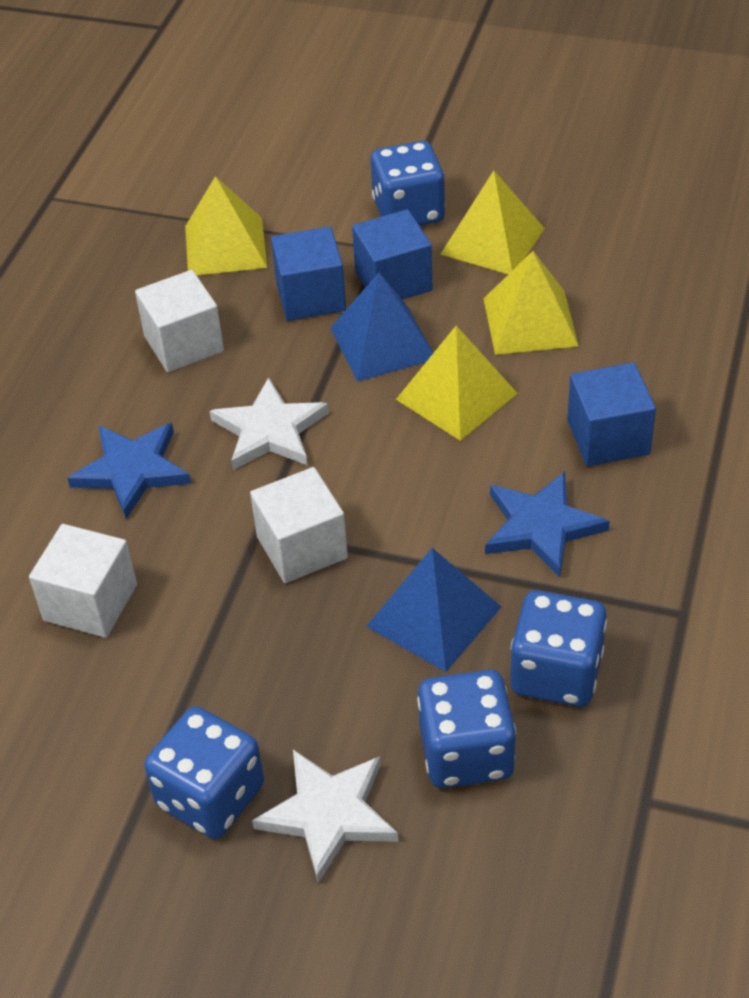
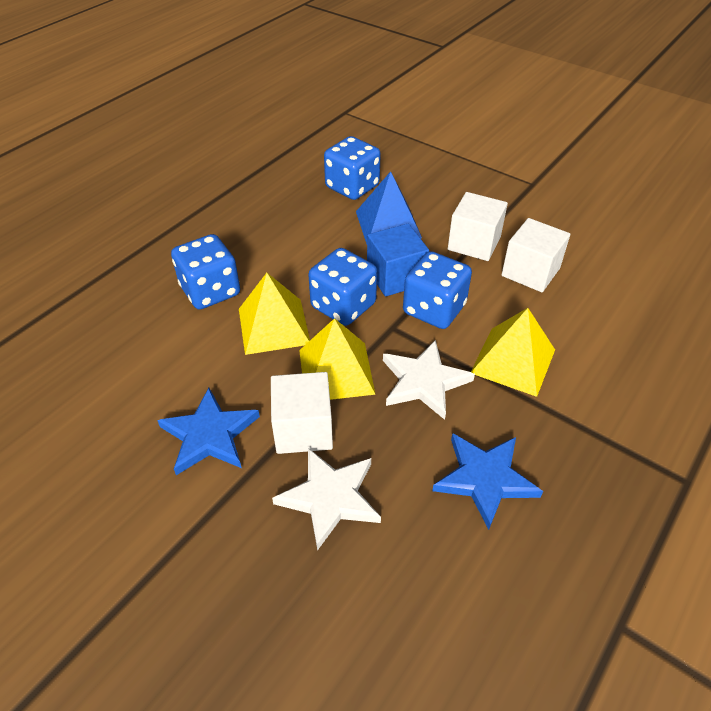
blue cube: 3 -> 1
blue pyramid: 2 -> 1
yellow pyramid: 4 -> 3

